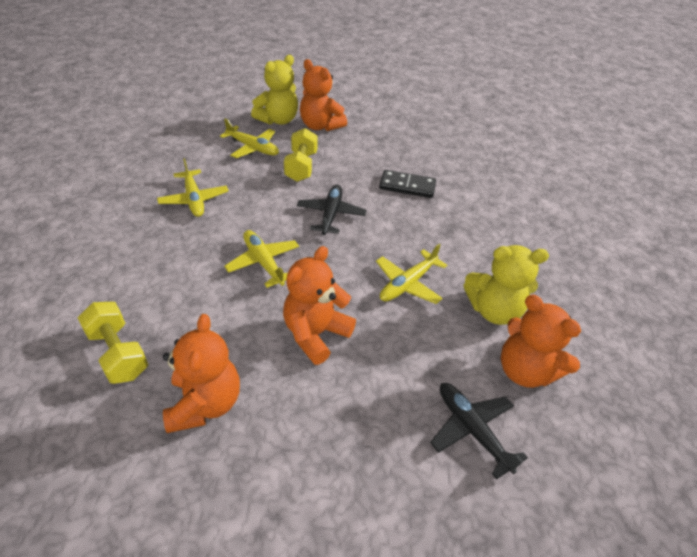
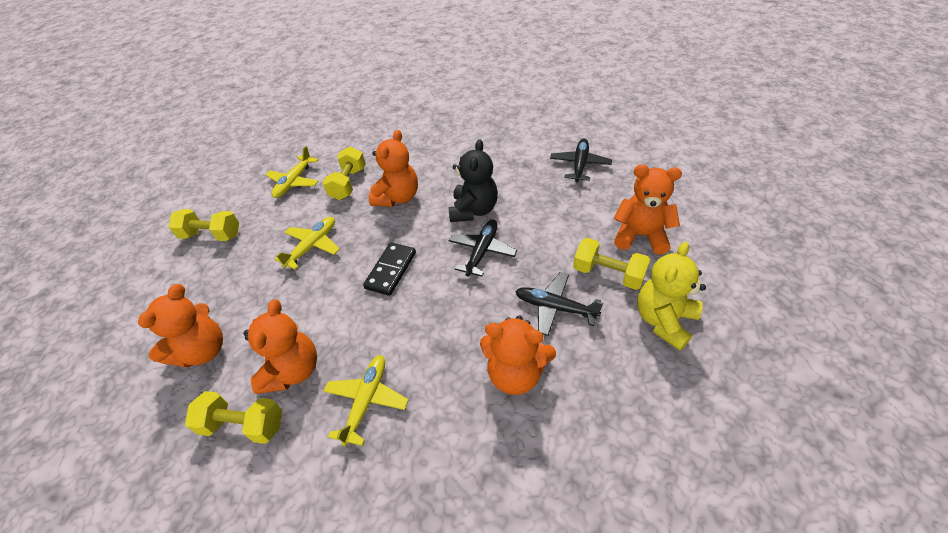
black plane: 2 -> 3
black teddy bear: 0 -> 1
orange teddy bear: 4 -> 5
yellow dumbbell: 2 -> 4
yellow plane: 4 -> 3
yellow teddy bear: 2 -> 1

